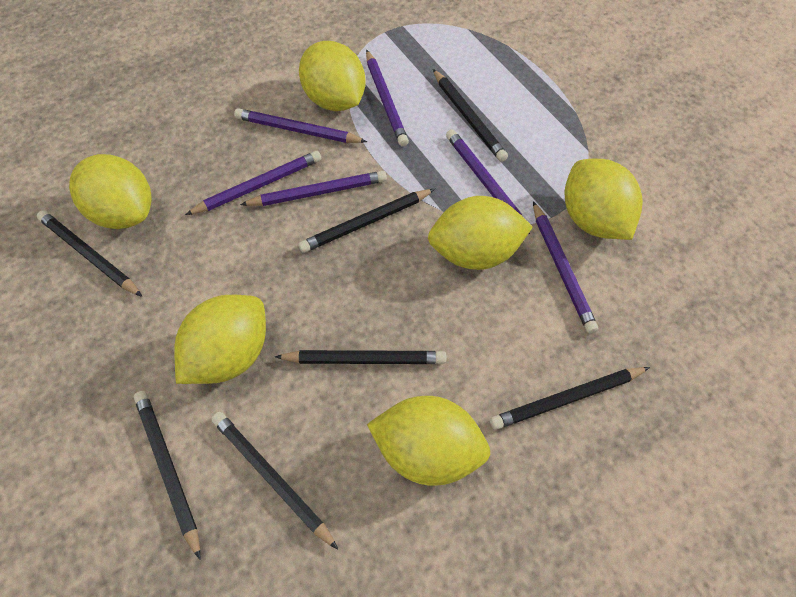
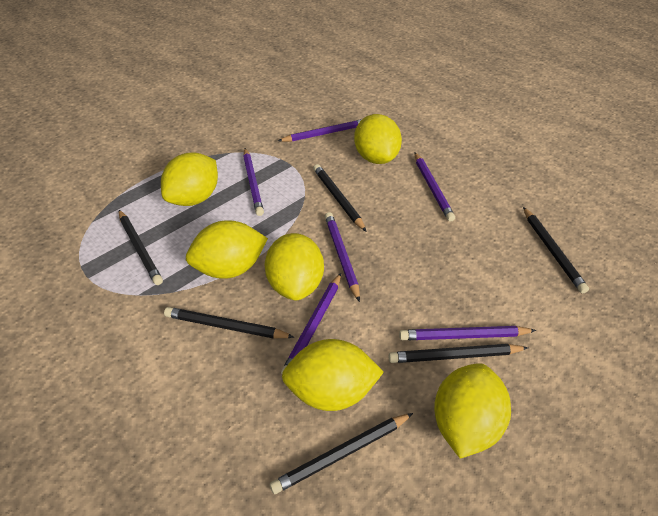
black pencil: 7 -> 6

